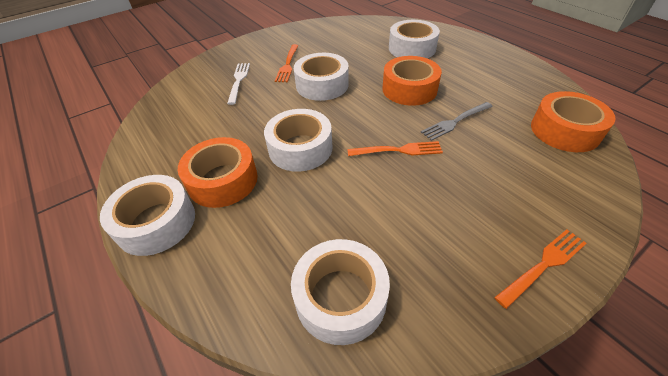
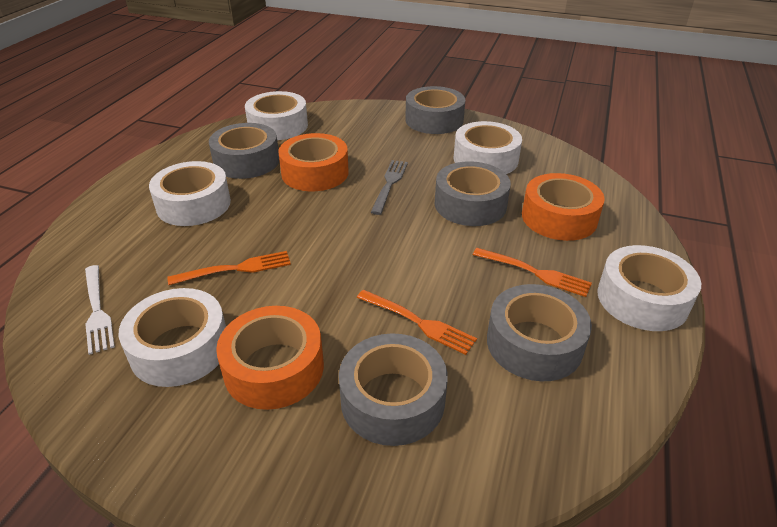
grey tape: 0 -> 5

